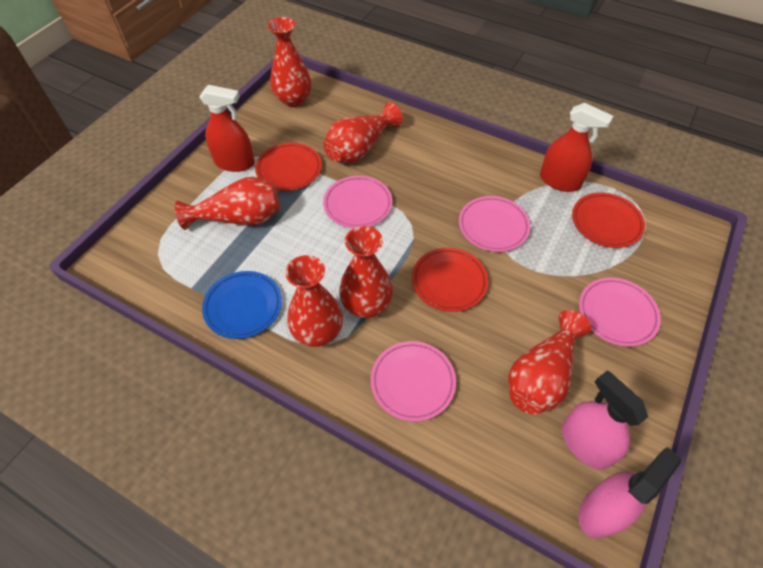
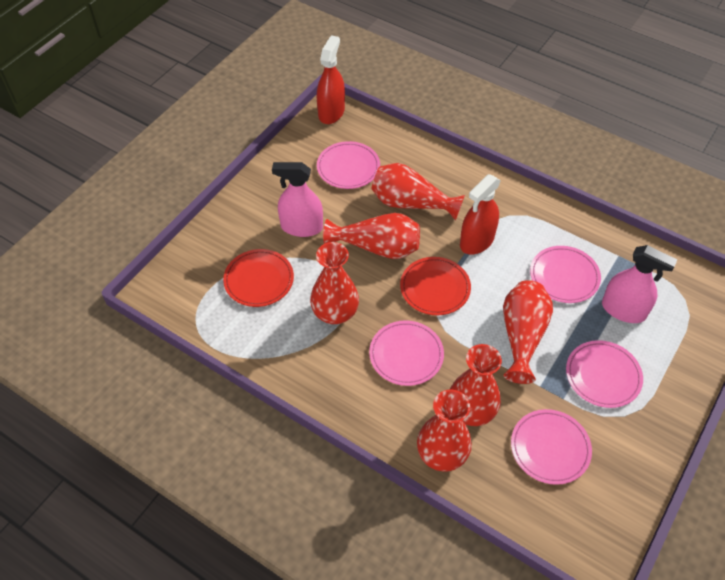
blue plate: 1 -> 0
pink plate: 4 -> 5
red plate: 3 -> 2

